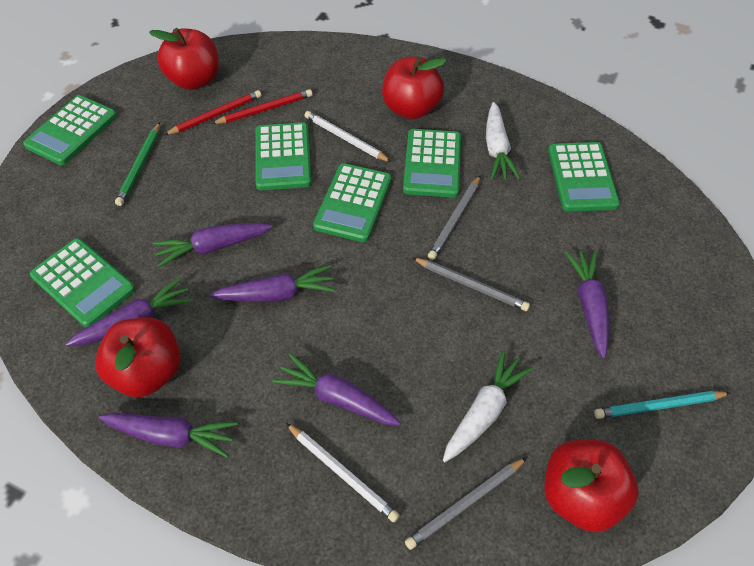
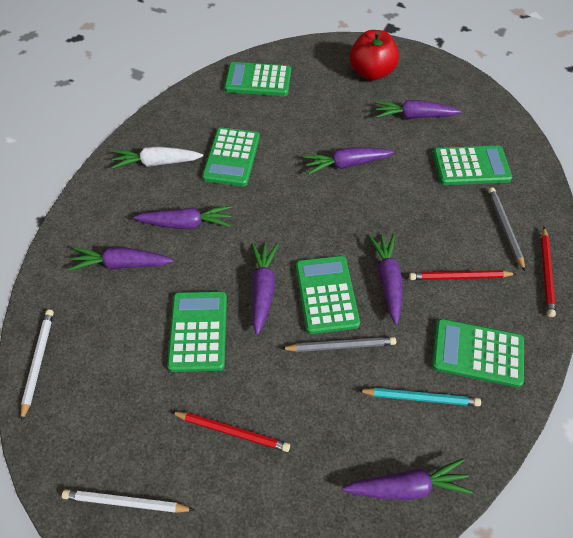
green pencil: 1 -> 0
grey pencil: 3 -> 2
purple carrot: 6 -> 7
red apple: 4 -> 1
red pencil: 2 -> 3
white carrot: 2 -> 1

